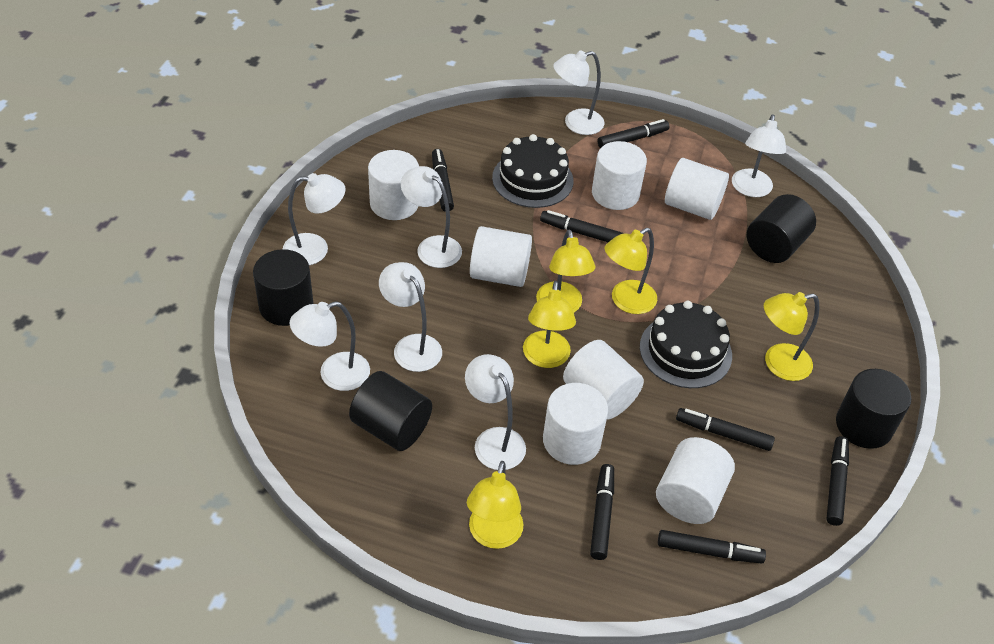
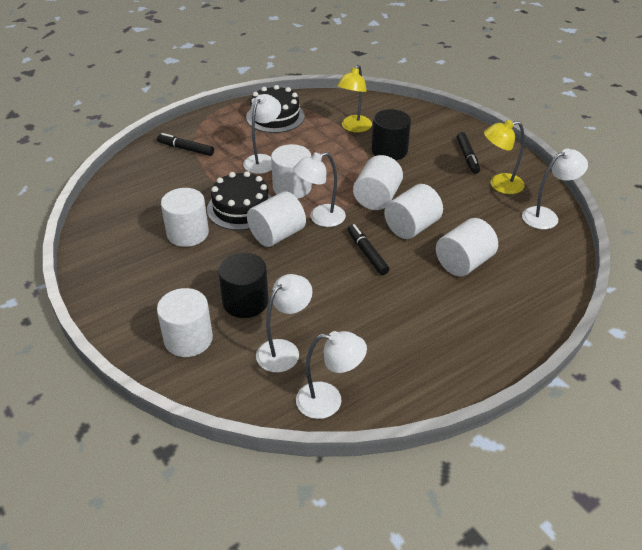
black cylinder: 4 -> 2
black marker: 7 -> 3
white lamp: 7 -> 5
yellow lamp: 5 -> 2

